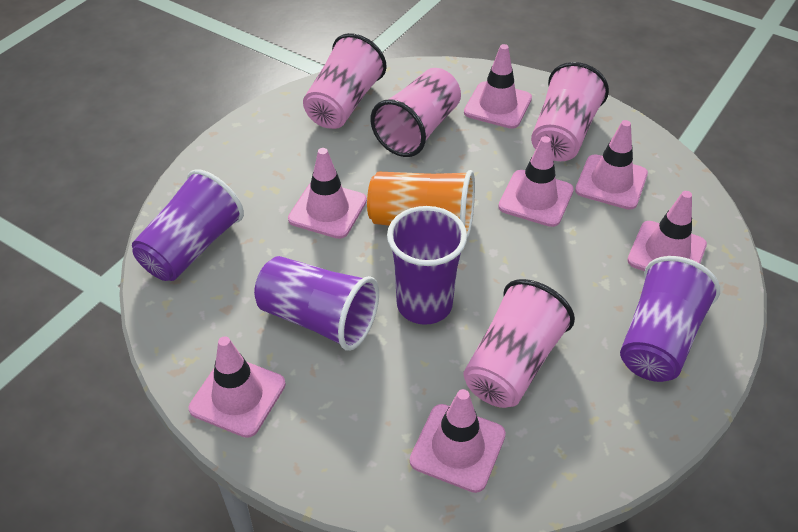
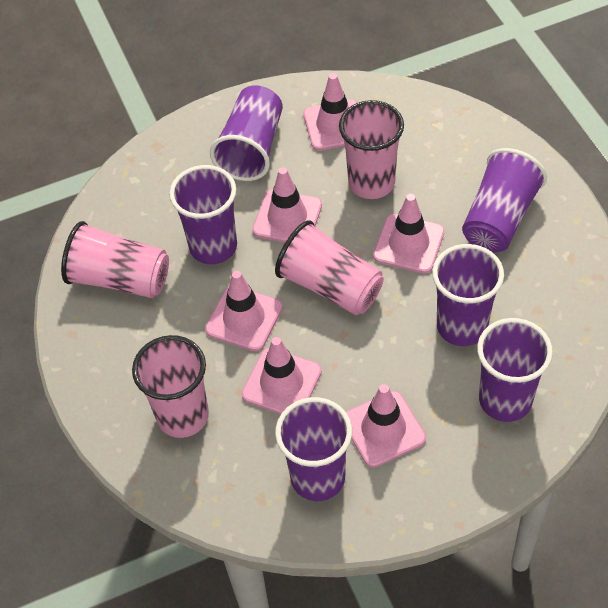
orange cup: 1 -> 0
pink traffic cone: 7 -> 6
purple cup: 4 -> 6

